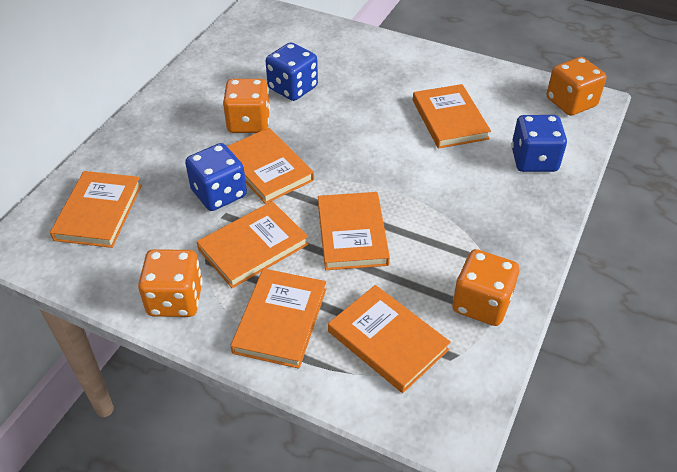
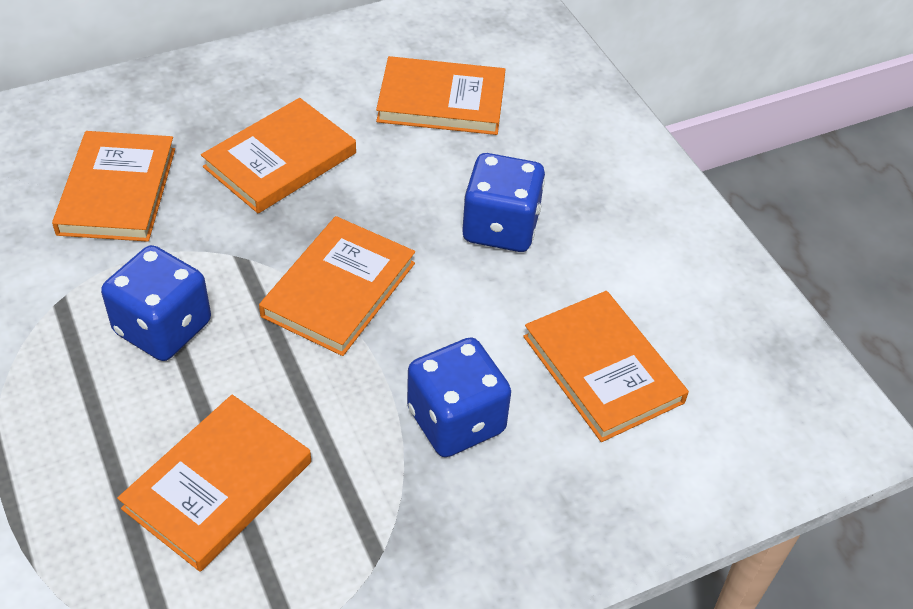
orange book: 7 -> 6
orange dice: 4 -> 0

